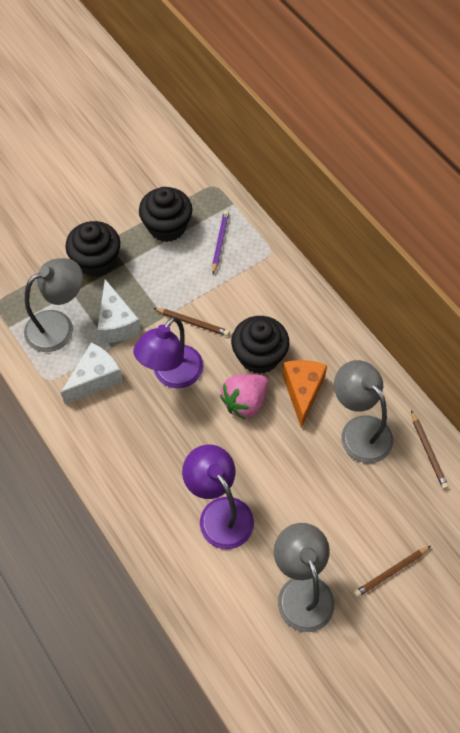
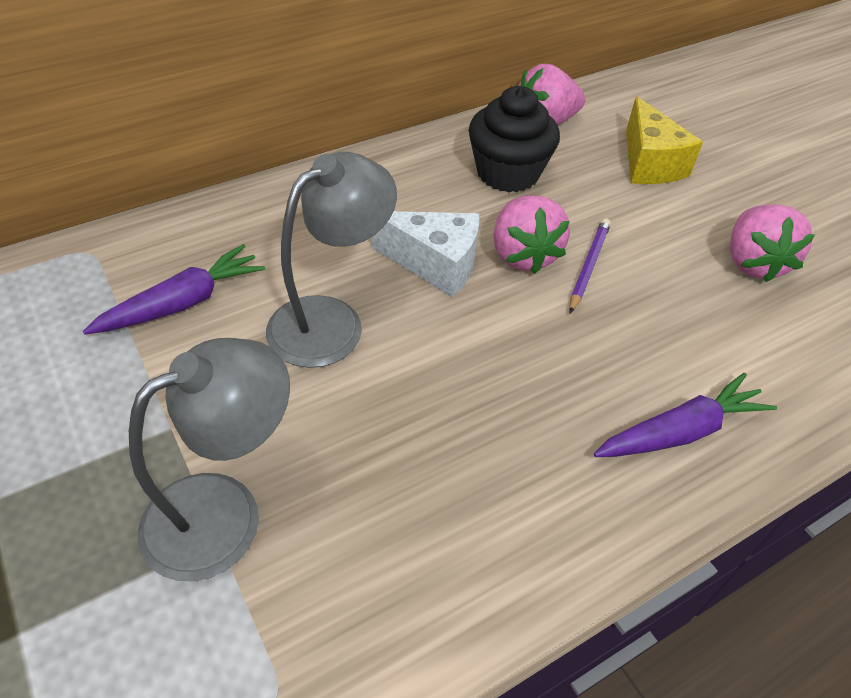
black cupcake: 3 -> 1
brown pencil: 3 -> 0
grey lamp: 3 -> 2
orange cheese: 1 -> 0
pink strawberry: 1 -> 3
purple carrot: 0 -> 2
purple lamp: 2 -> 0
white cheese: 2 -> 1
yellow cheese: 0 -> 1

